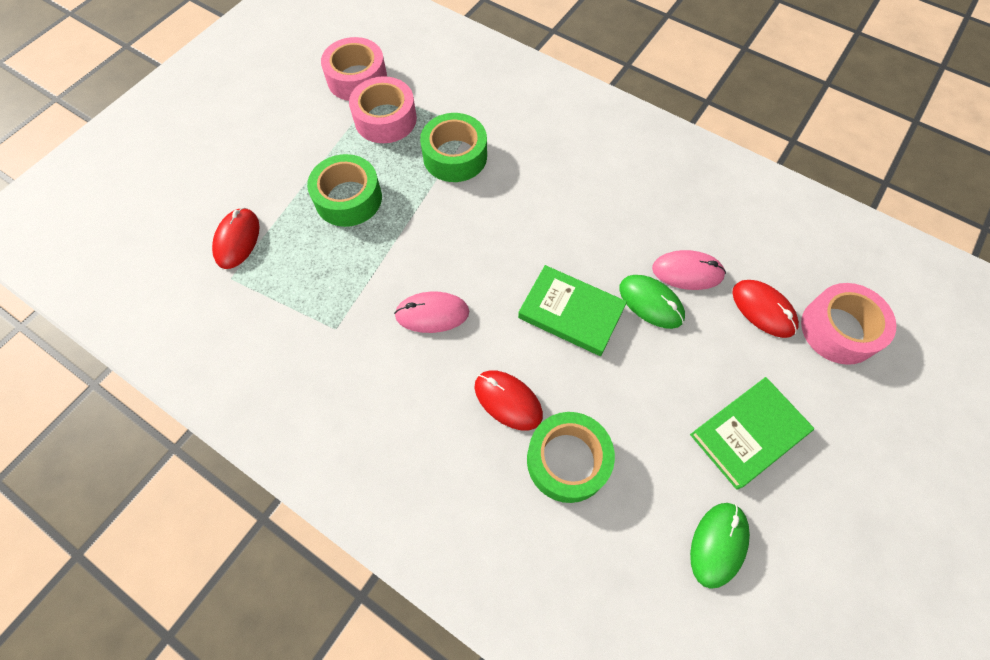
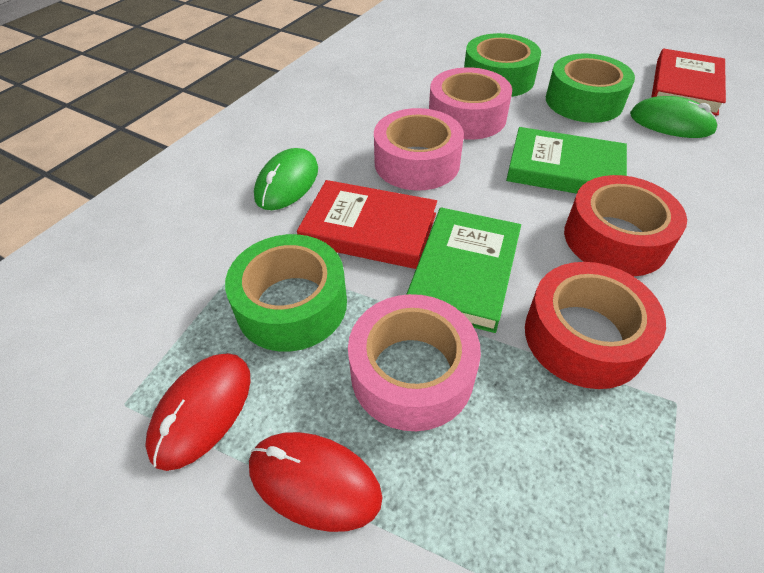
pink mouse: 2 -> 0
red book: 0 -> 2
red mouse: 3 -> 2
red tape: 0 -> 2

